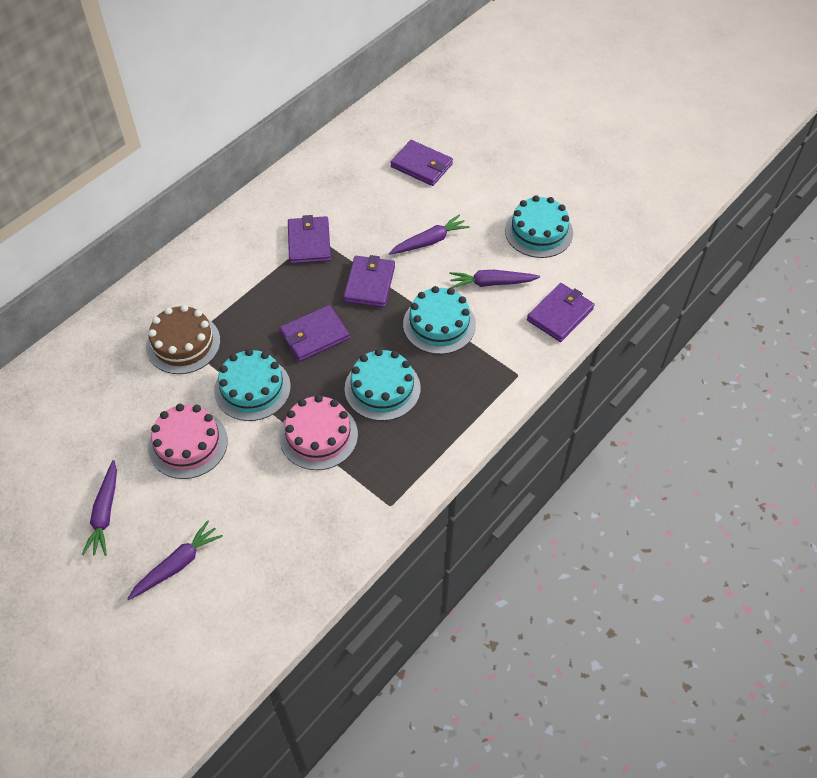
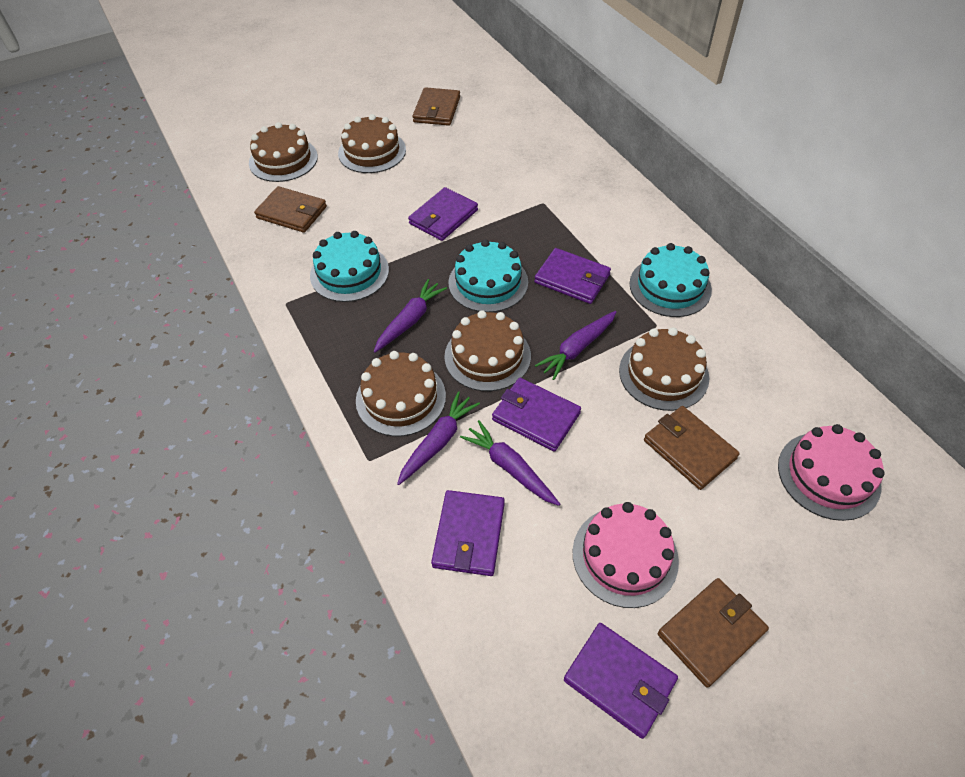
brown cake: 1 -> 5
brown wallet: 0 -> 4
turquoise cake: 4 -> 3

